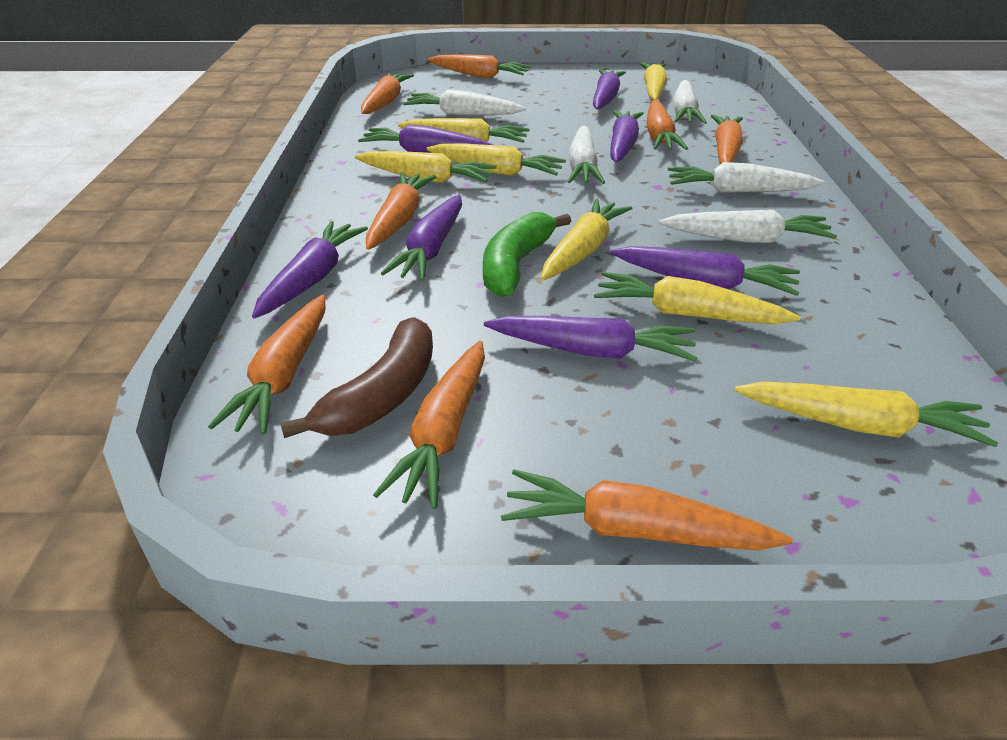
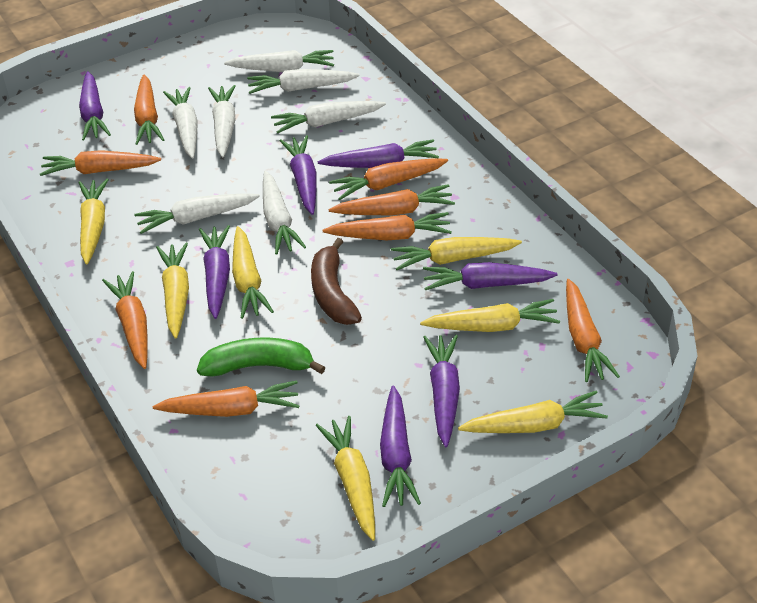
white carrot: 5 -> 7

